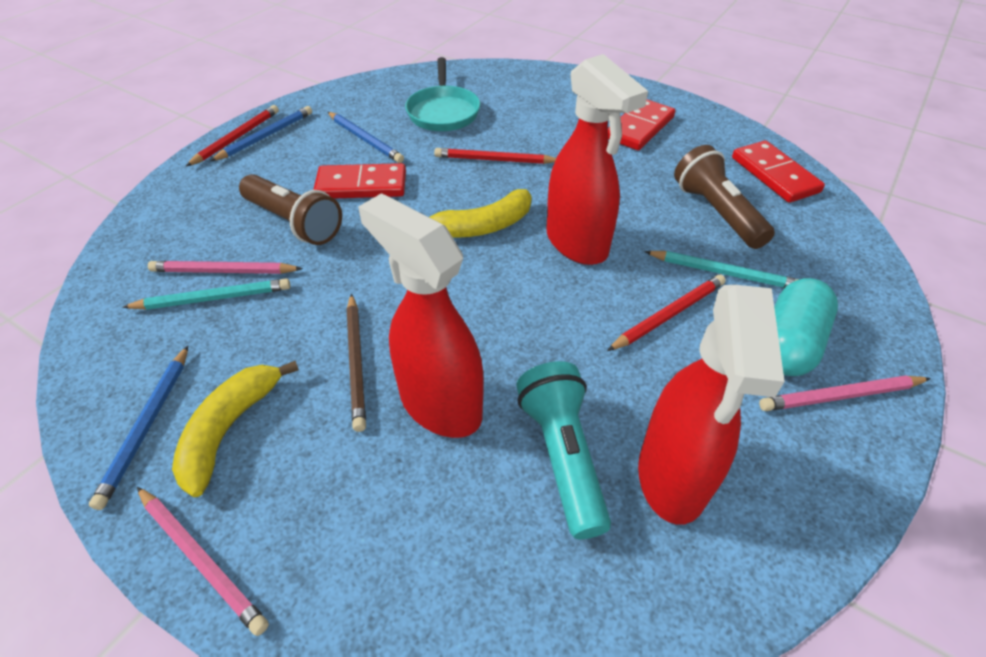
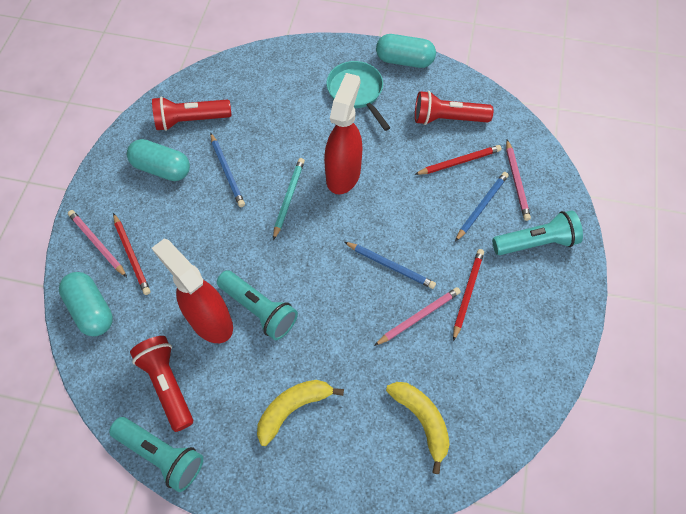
brown flashlight: 2 -> 0
brown pencil: 1 -> 0
red domino: 3 -> 0
red flashlight: 0 -> 3
red spray bottle: 3 -> 2
turquoise capsule: 1 -> 3
turquoise flashlight: 1 -> 3
turquoise pencil: 2 -> 1

